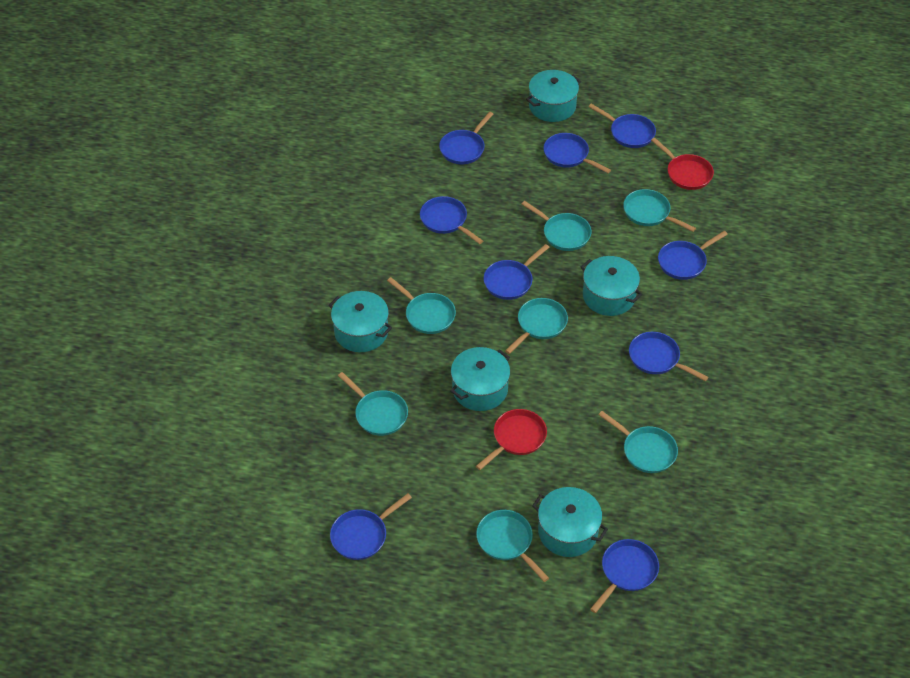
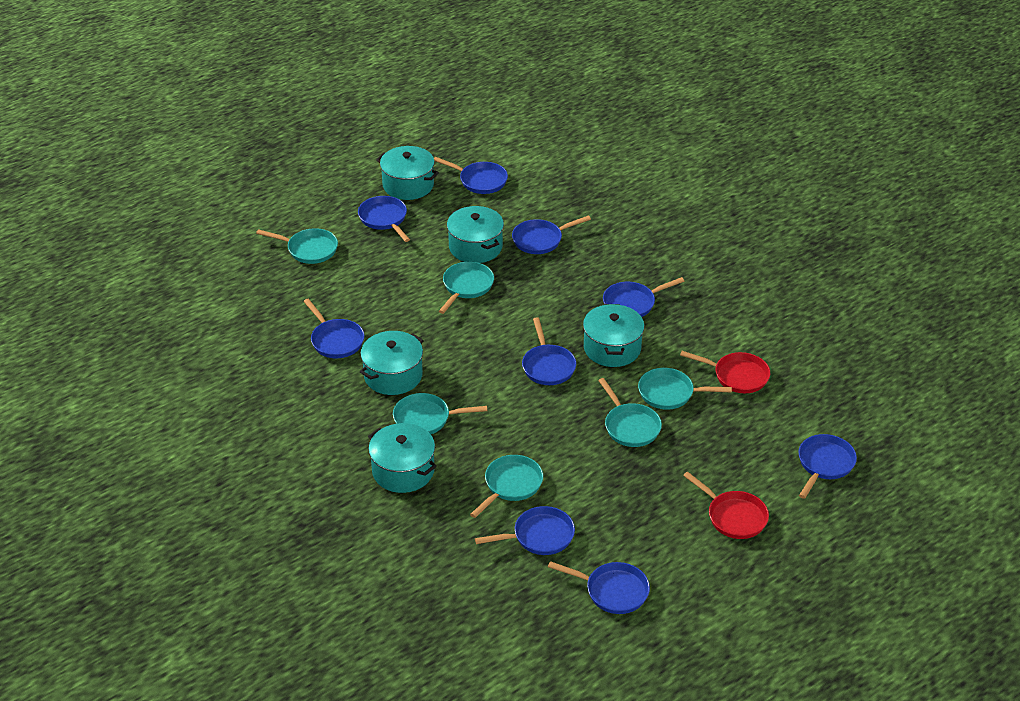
turquoise pan: 7 -> 6

